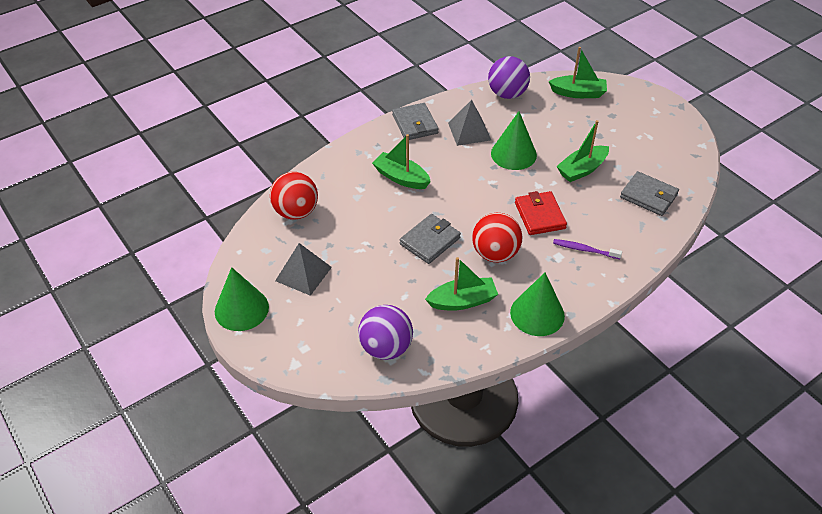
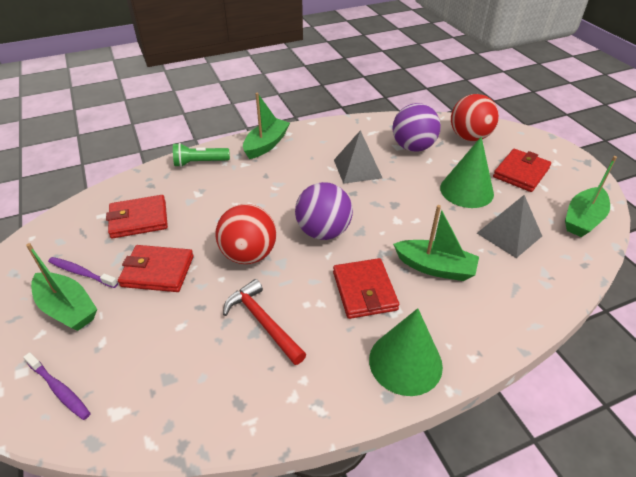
green cone: 3 -> 2
green flashlight: 0 -> 1
grey wallet: 3 -> 0
purple toothbrush: 1 -> 2
red hammer: 0 -> 1
red wallet: 1 -> 4

